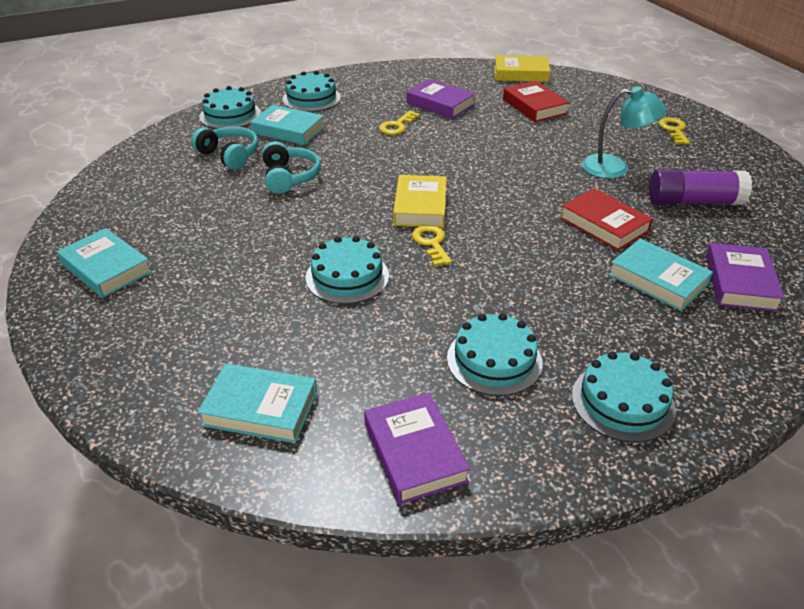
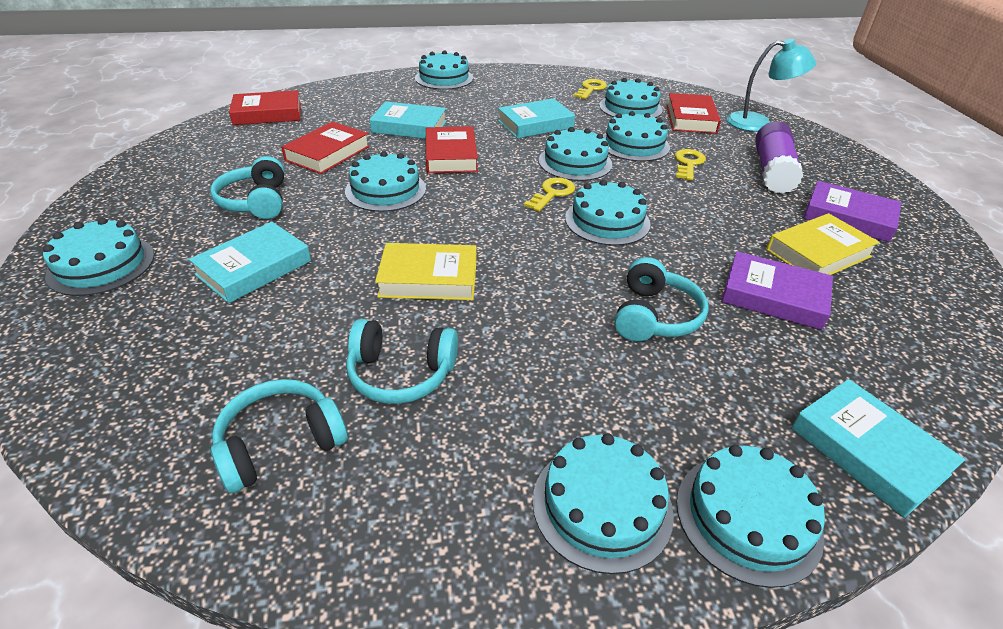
purple book: 3 -> 2
red book: 2 -> 4
turquoise cake: 5 -> 9
turquoise headphones: 2 -> 4

